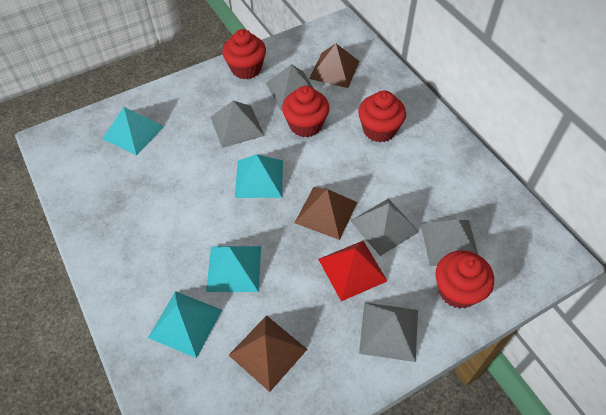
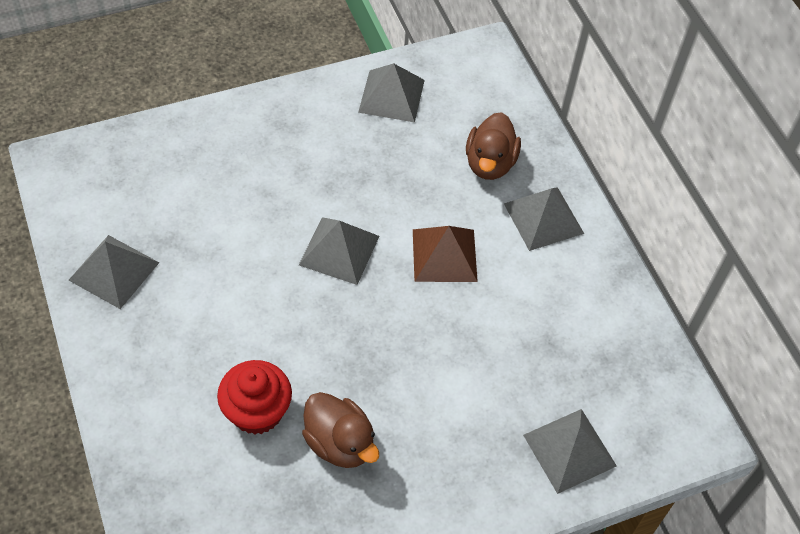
brown duck: 0 -> 2
brown pyramid: 3 -> 1
red cupcake: 4 -> 1
red pyramid: 1 -> 0
turquoise pyramid: 4 -> 0

